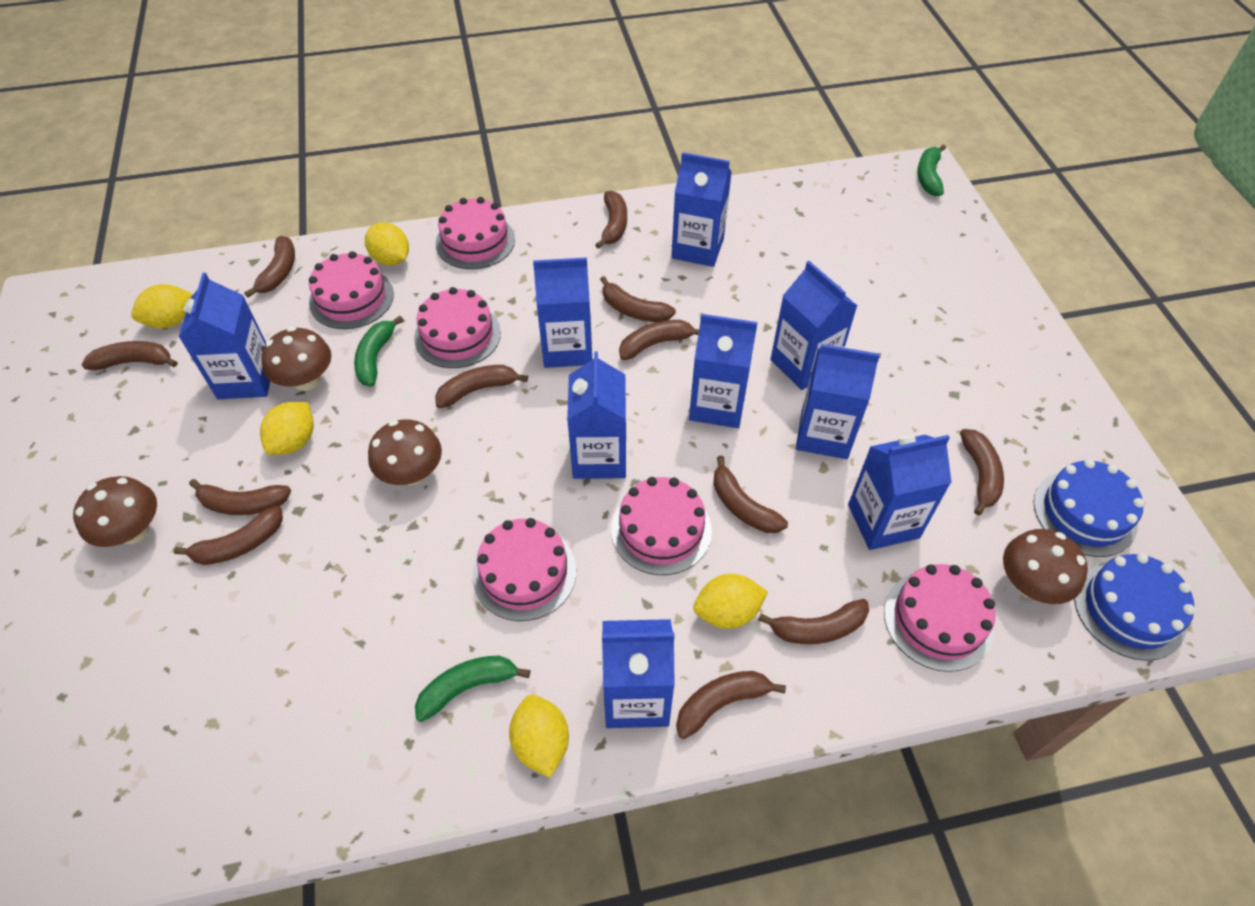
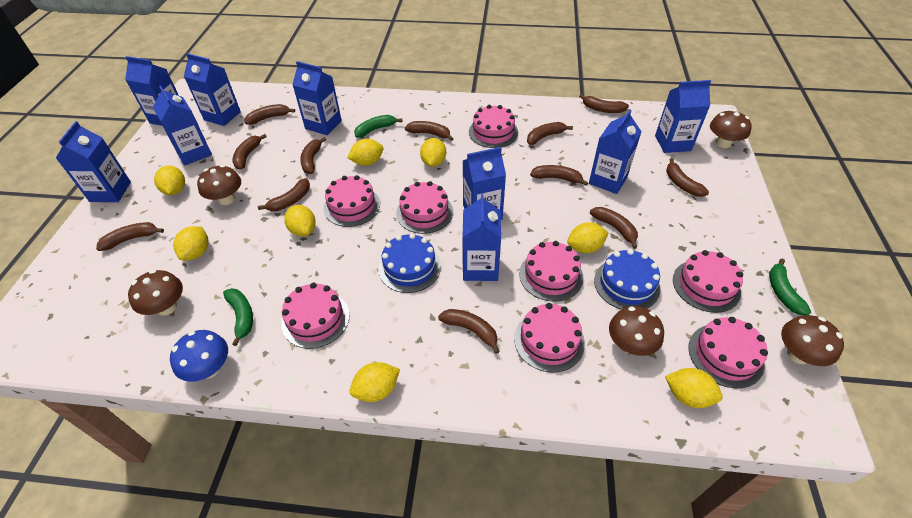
blue mushroom: 0 -> 1
brown mushroom: 4 -> 5
pink cake: 6 -> 8
yellow lemon: 5 -> 8

